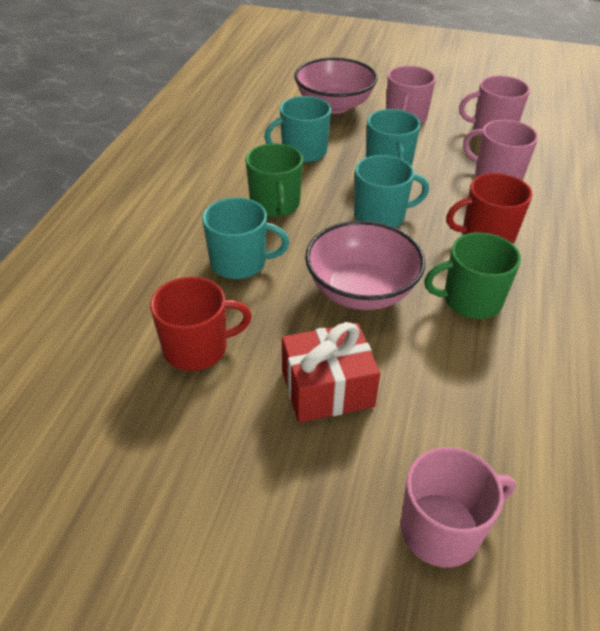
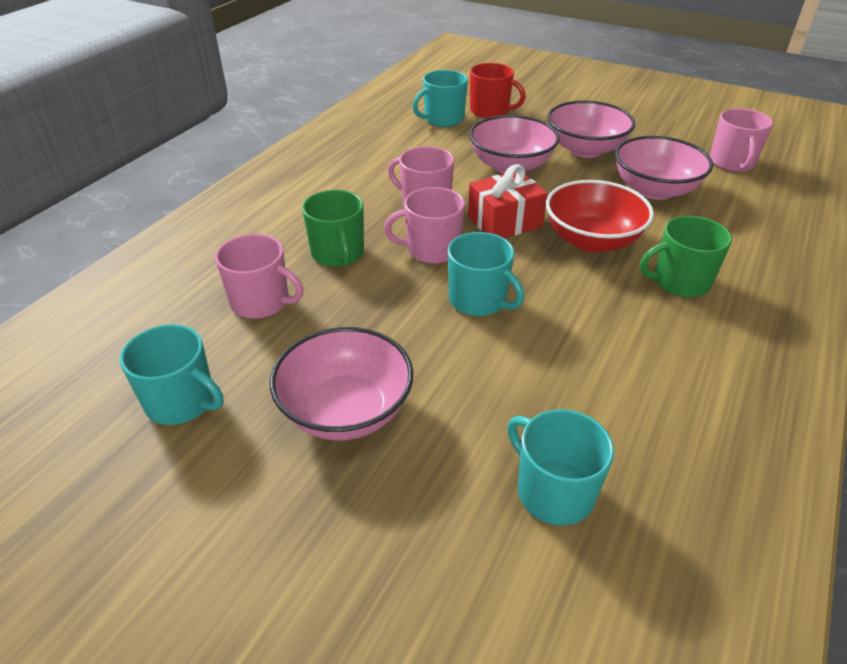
pink bowl: 2 -> 4
red bowl: 0 -> 1
red mug: 2 -> 1

